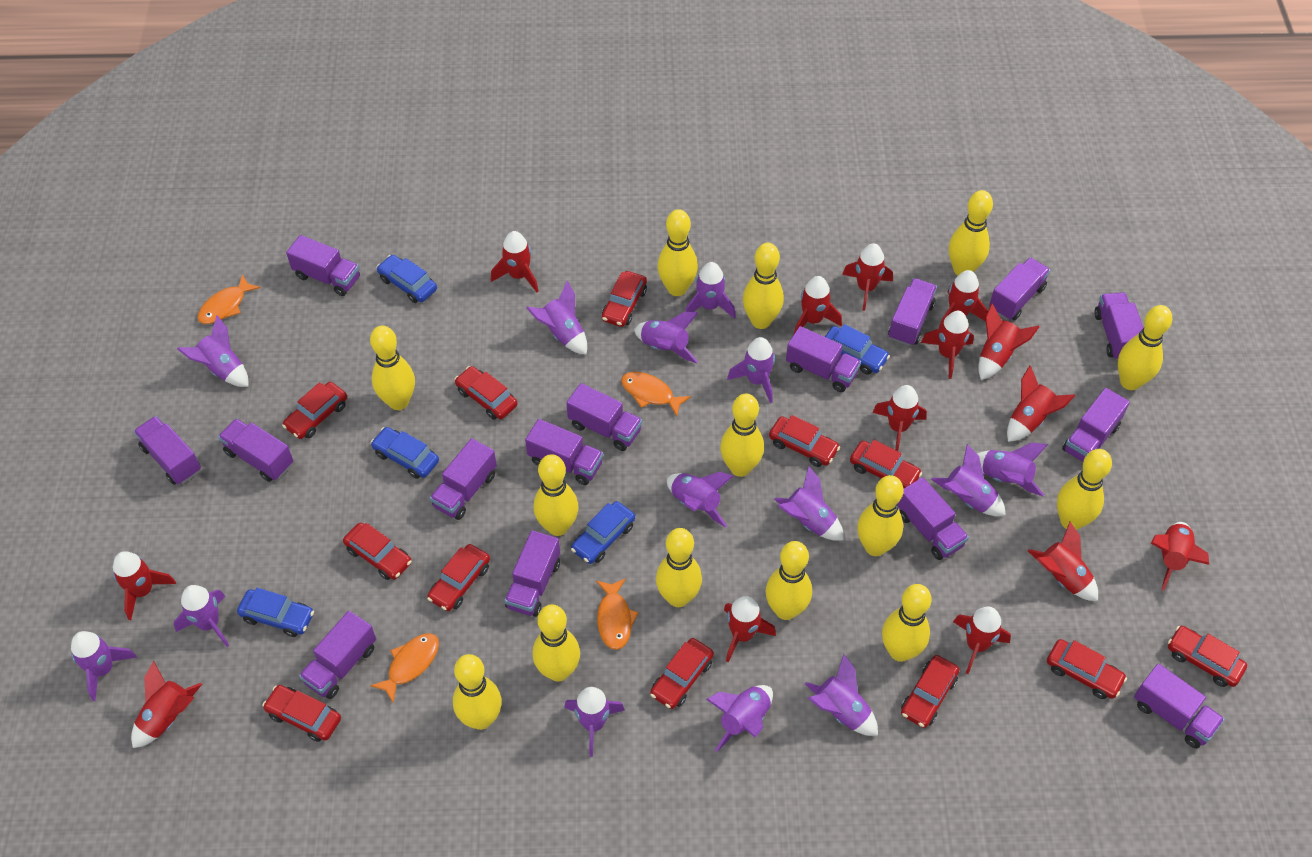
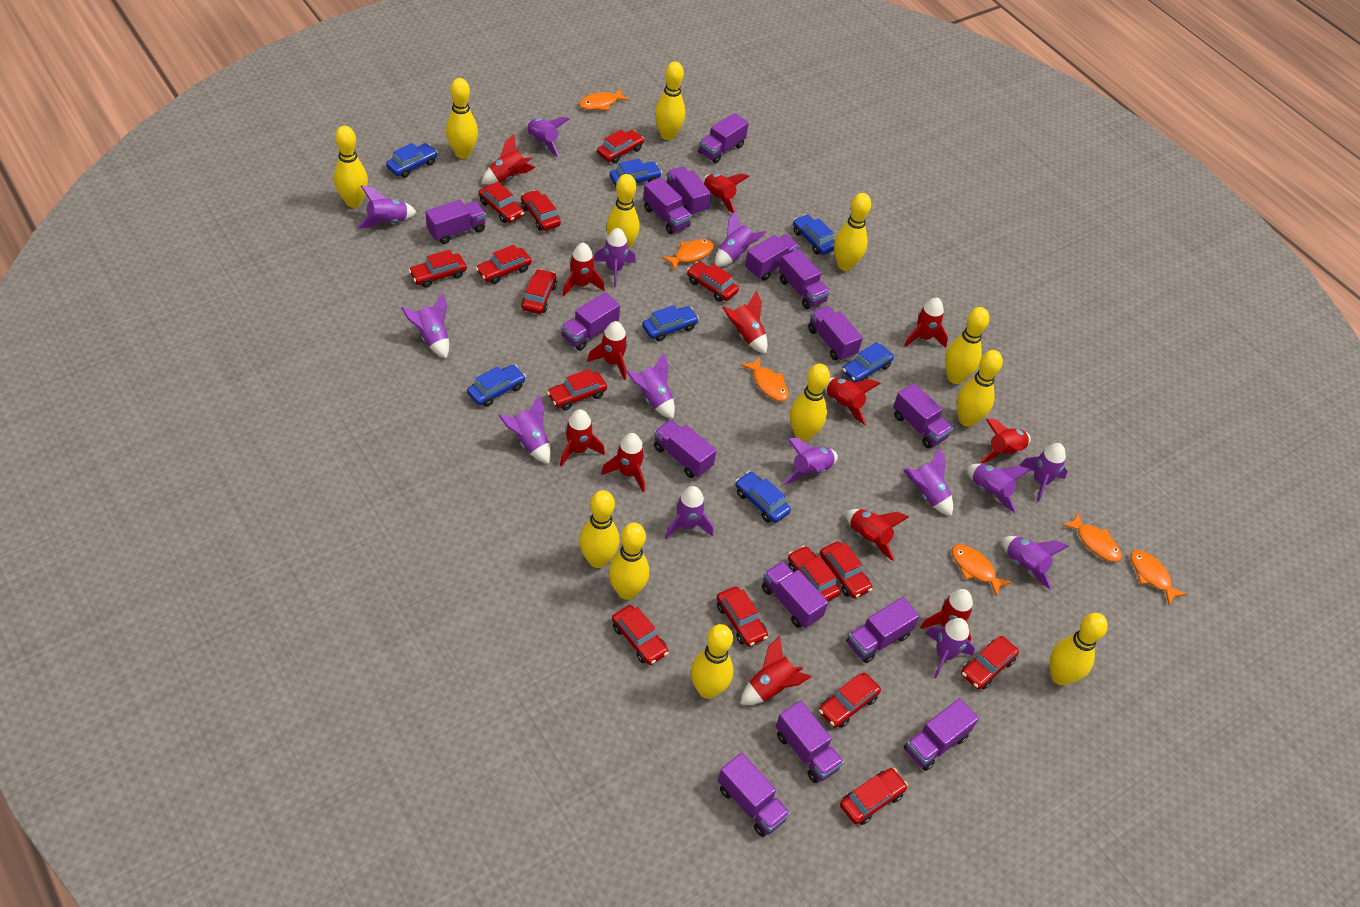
blue car: 5 -> 7
orange fish: 4 -> 6
red car: 12 -> 15
red rocket: 14 -> 13
yellow bowling pin: 14 -> 12

